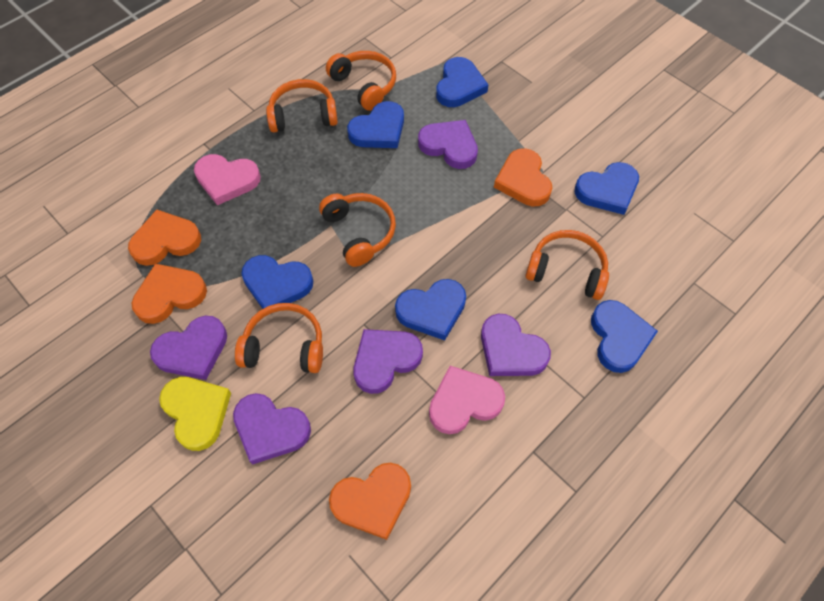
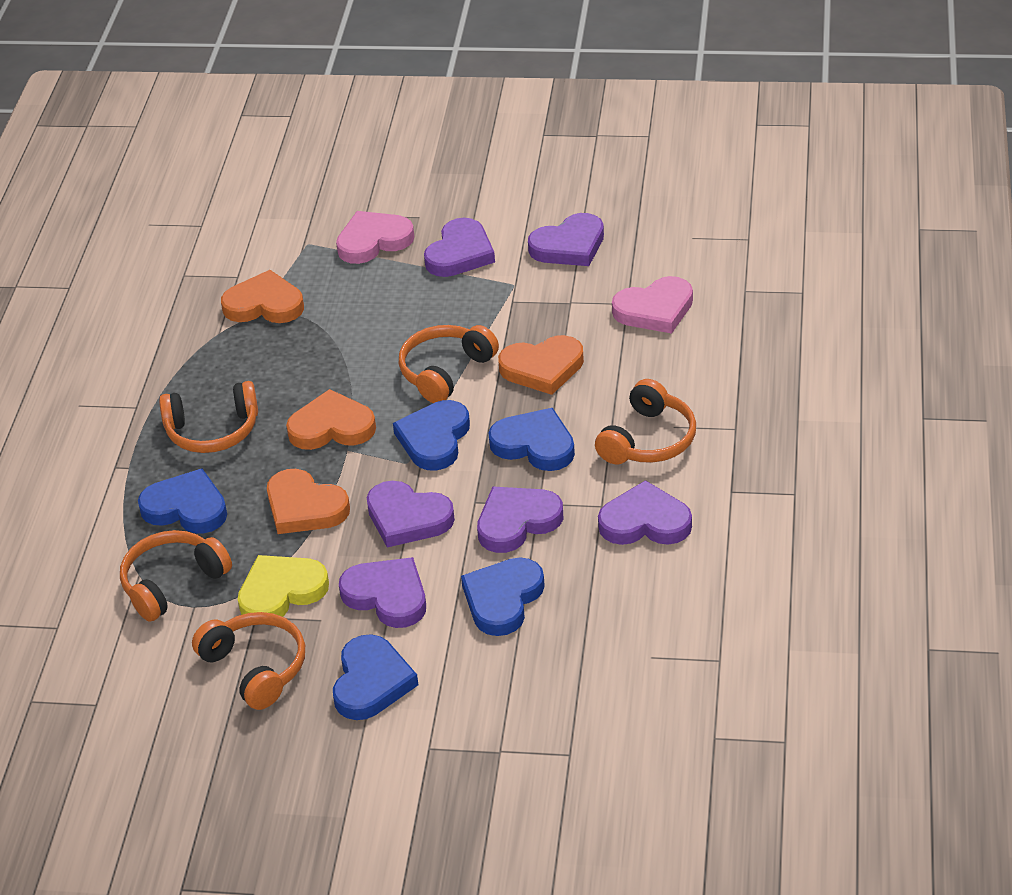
blue heart: 6 -> 5
purple heart: 5 -> 6

